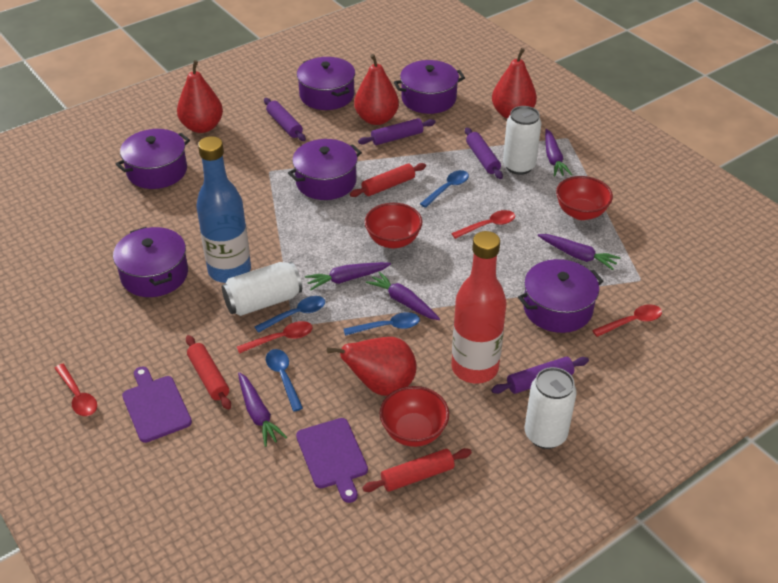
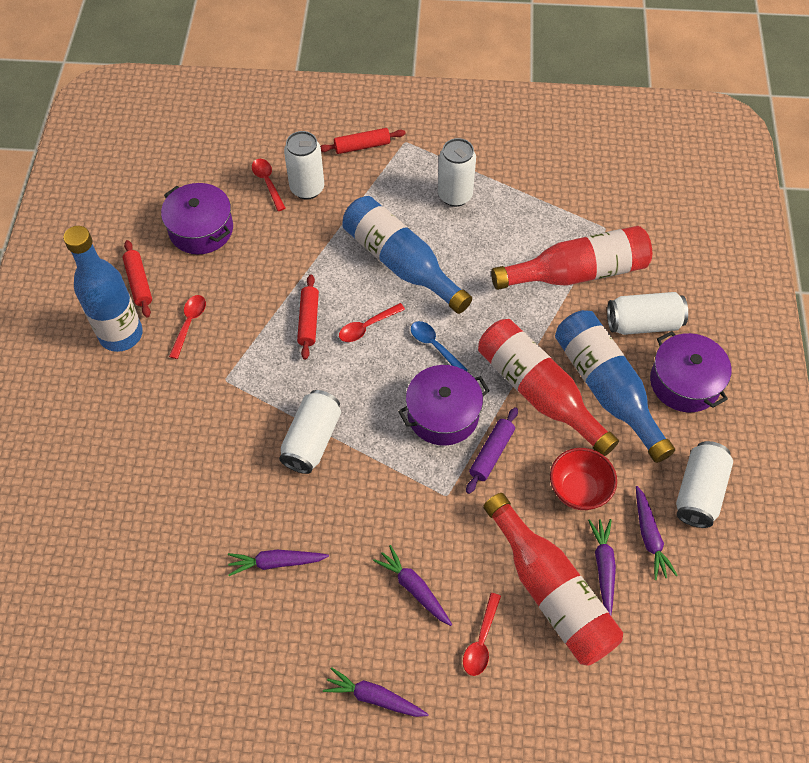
blue bottle: 1 -> 3
blue spoon: 4 -> 1
purple cutting board: 2 -> 0
purple pot: 6 -> 3
purple rolling pin: 4 -> 1
red bottle: 1 -> 3
red bowl: 3 -> 1
red pear: 4 -> 0
white can: 3 -> 5

